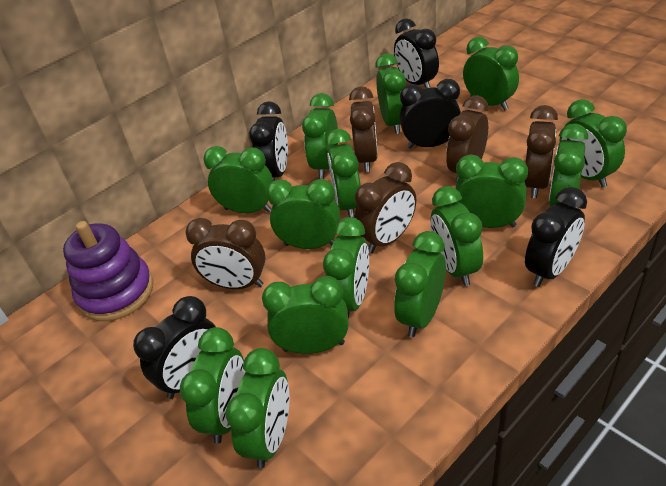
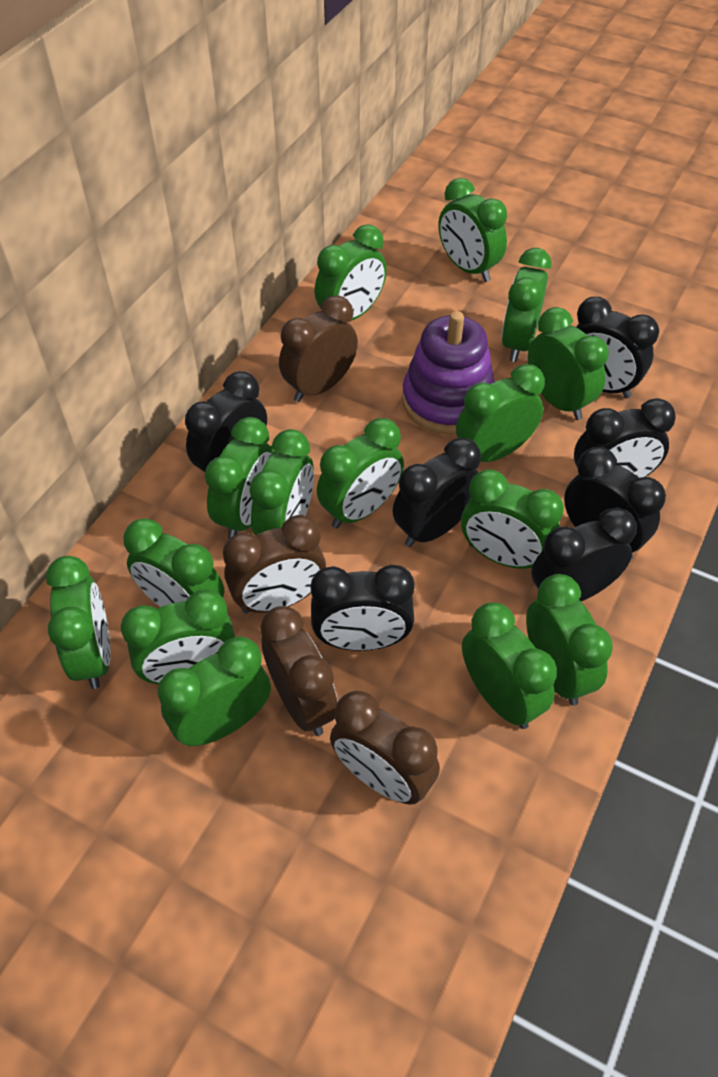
black clock: 5 -> 7
brown clock: 5 -> 4

